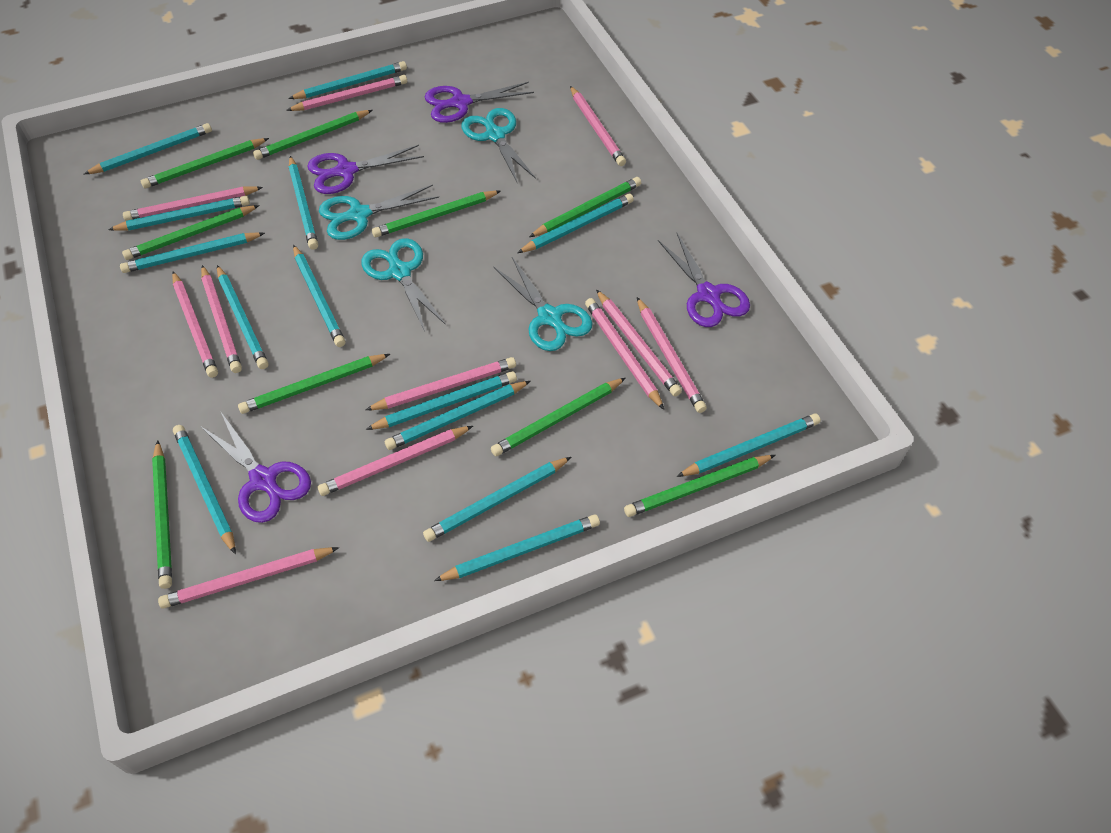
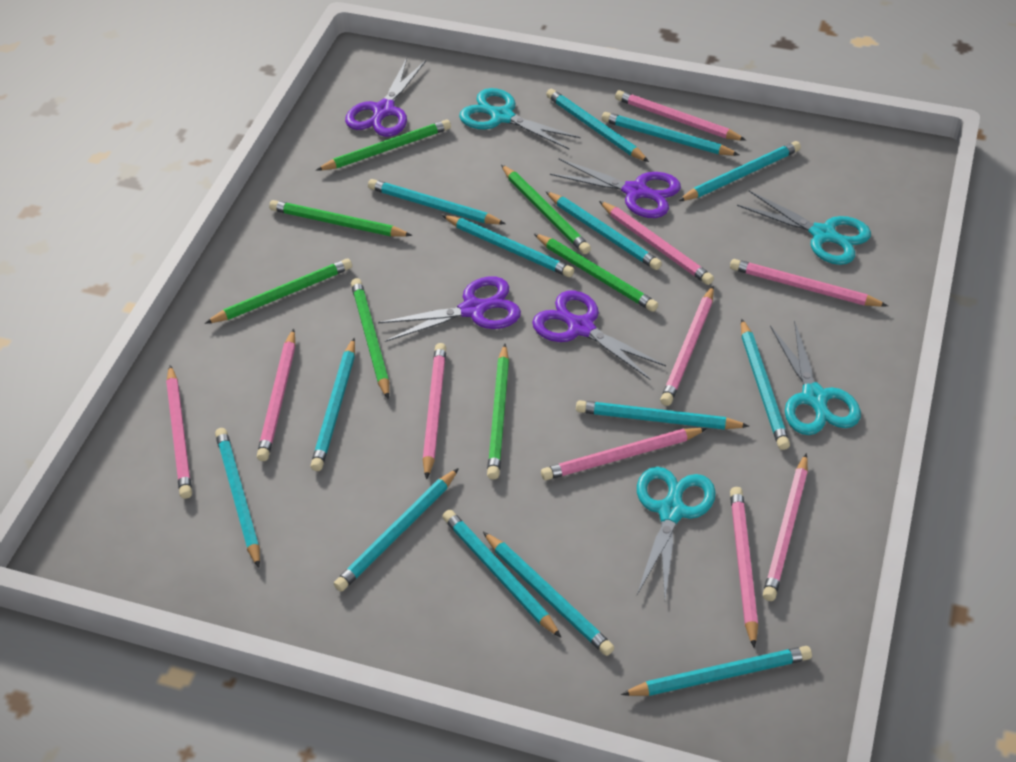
green pencil: 9 -> 7
pink pencil: 11 -> 10

